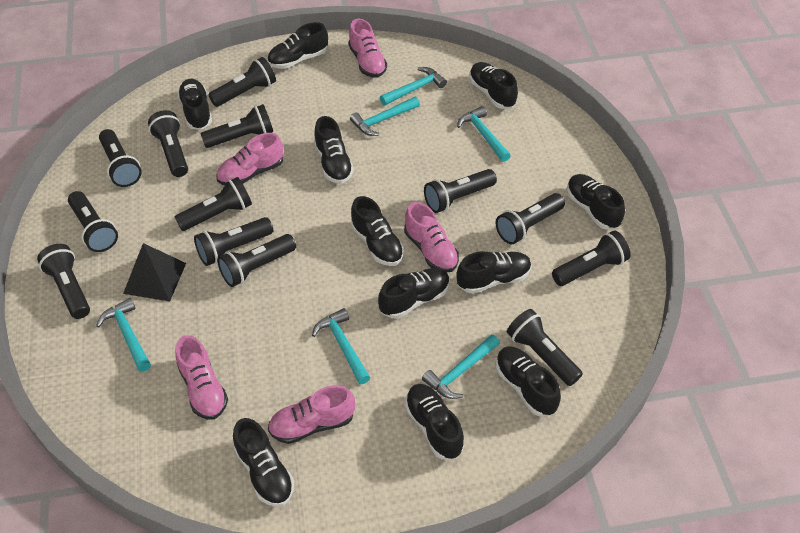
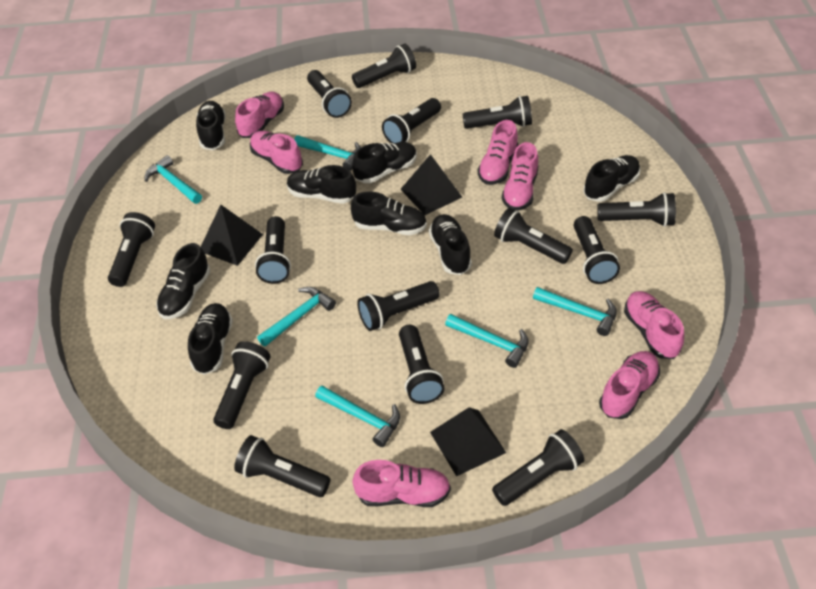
black flashlight: 13 -> 14
black pyramid: 1 -> 3
black shoe: 11 -> 8
pink shoe: 5 -> 7

